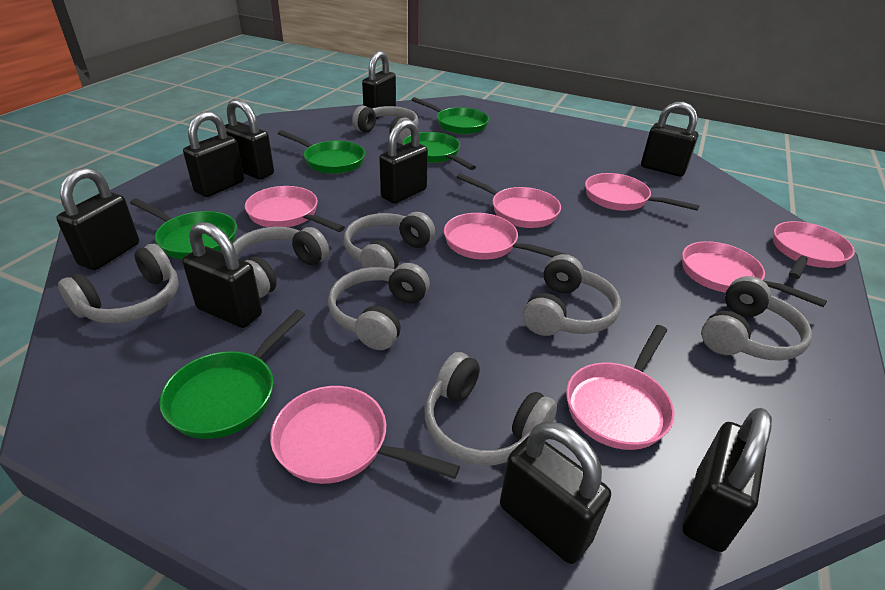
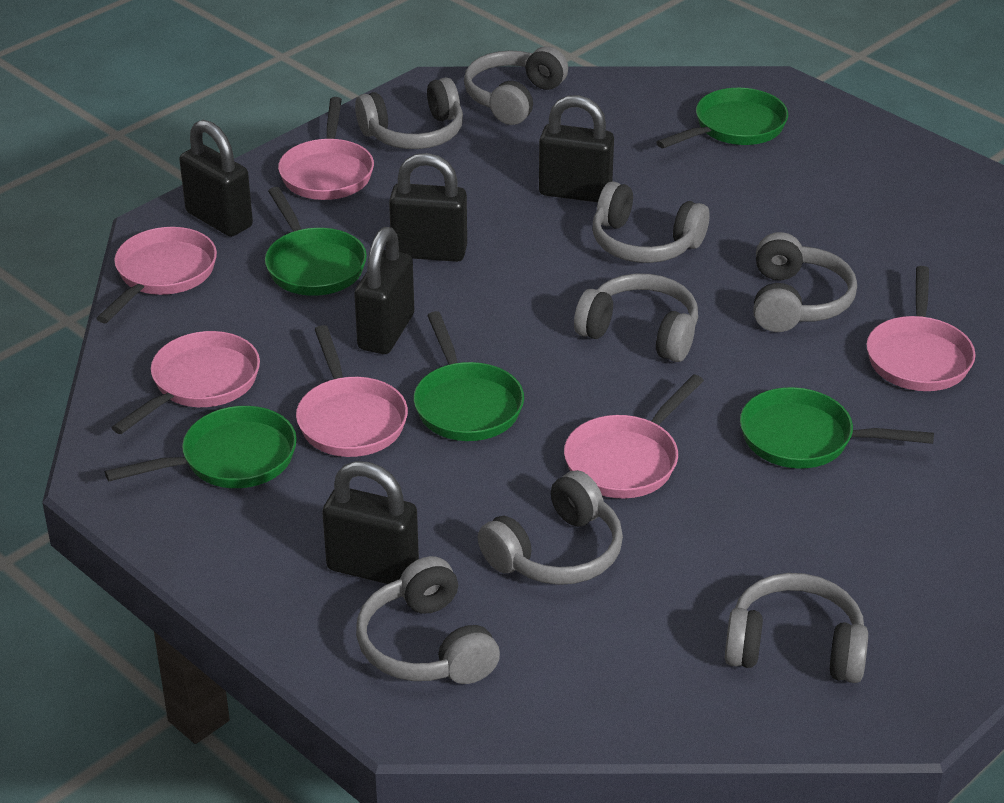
black padlock: 9 -> 5
pink pan: 8 -> 6

